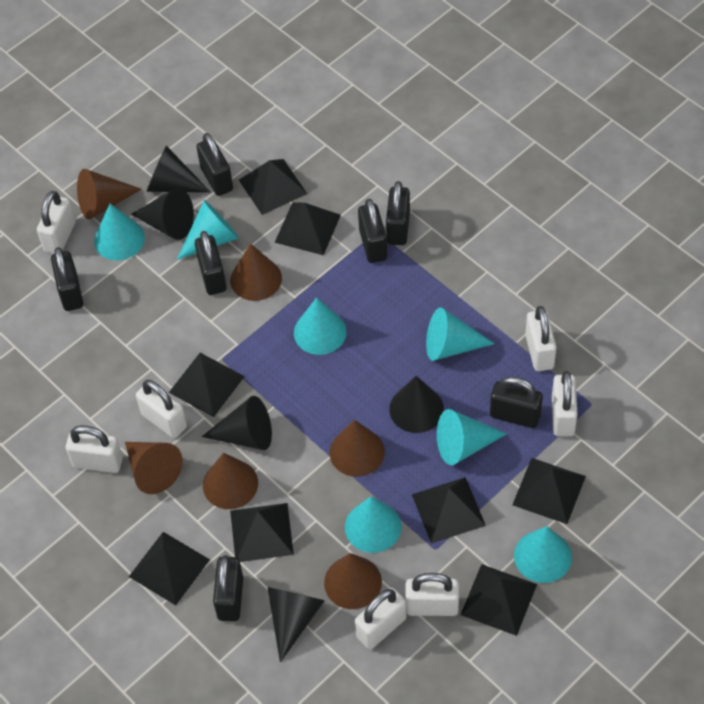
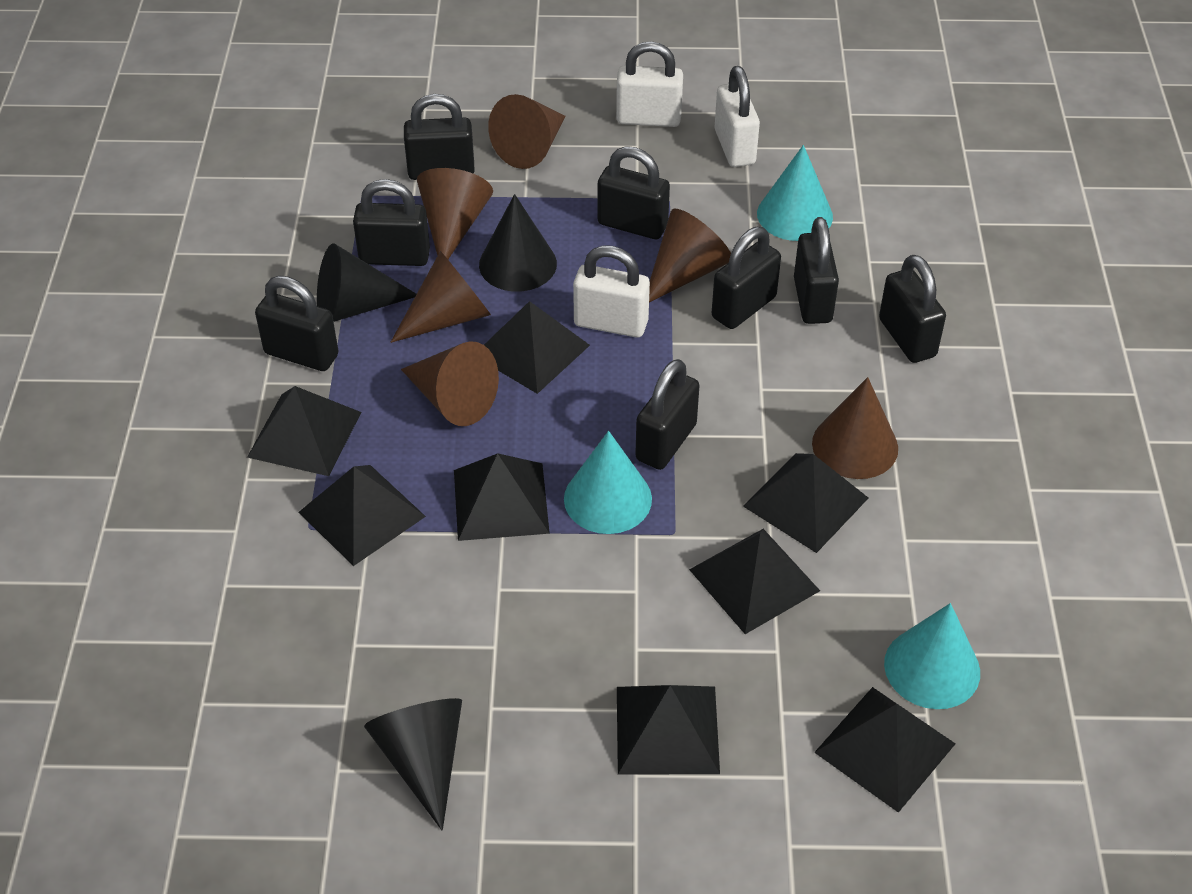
black cone: 5 -> 3
black padlock: 7 -> 8
turquoise cone: 7 -> 3
white padlock: 7 -> 3

